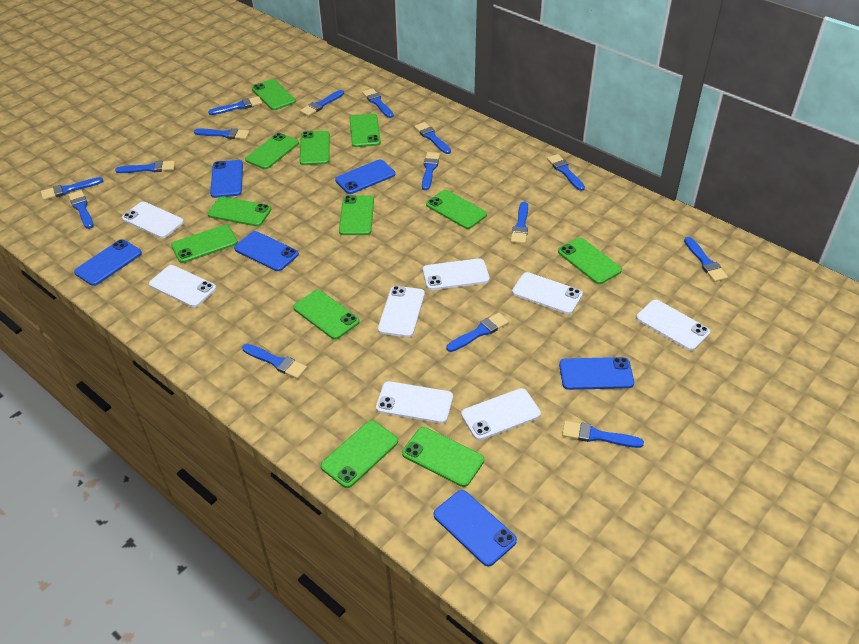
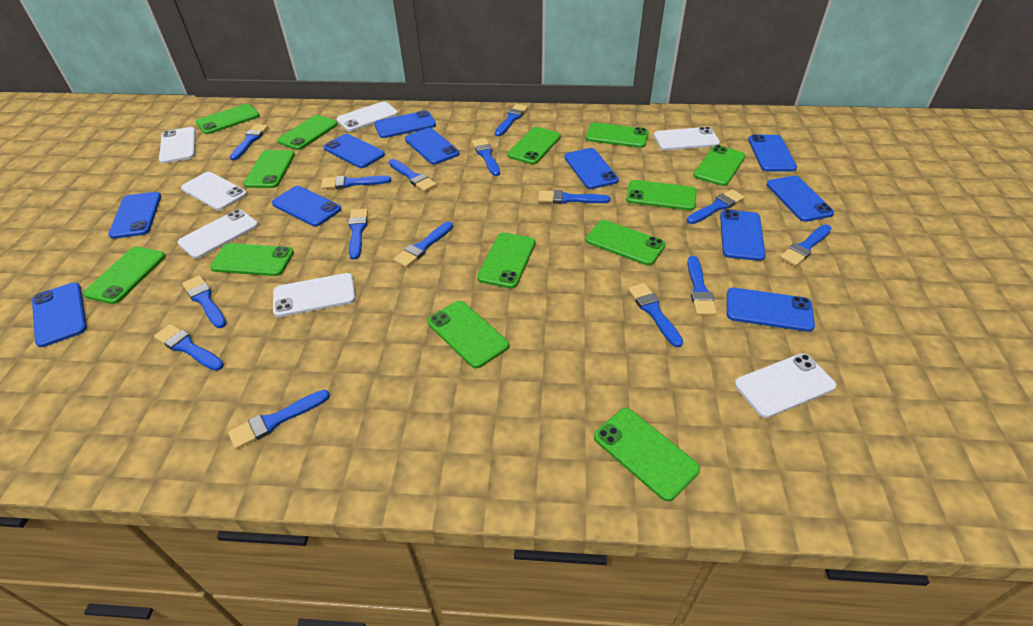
blue phone: 6 -> 11
green phone: 12 -> 13
white phone: 8 -> 7

